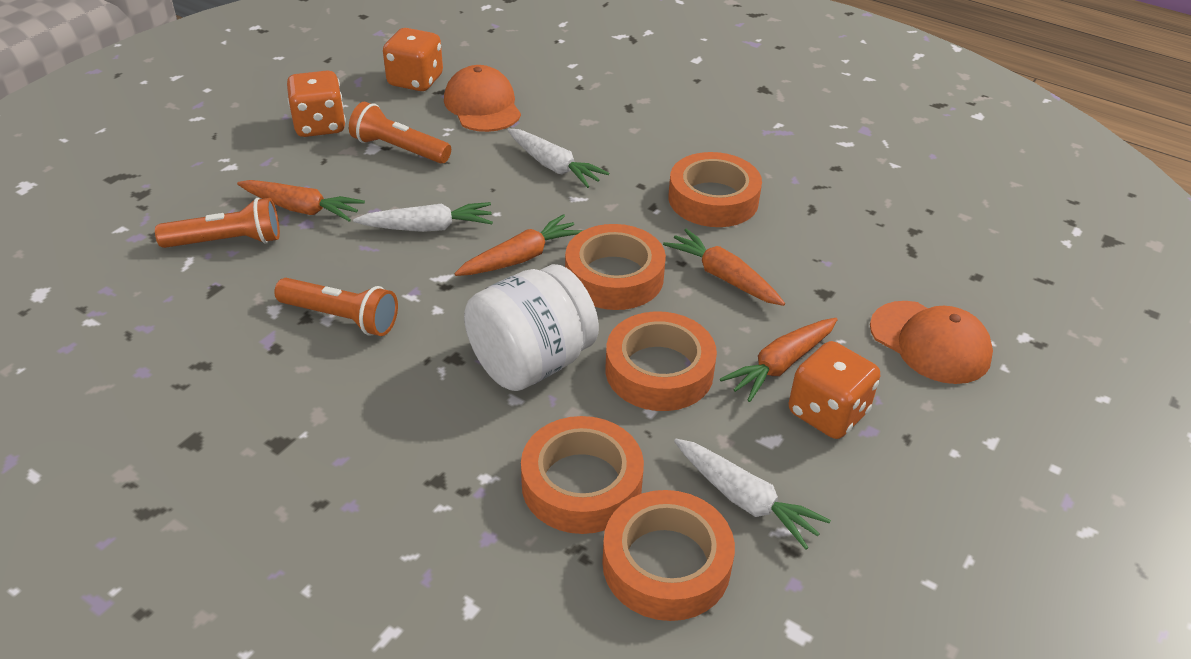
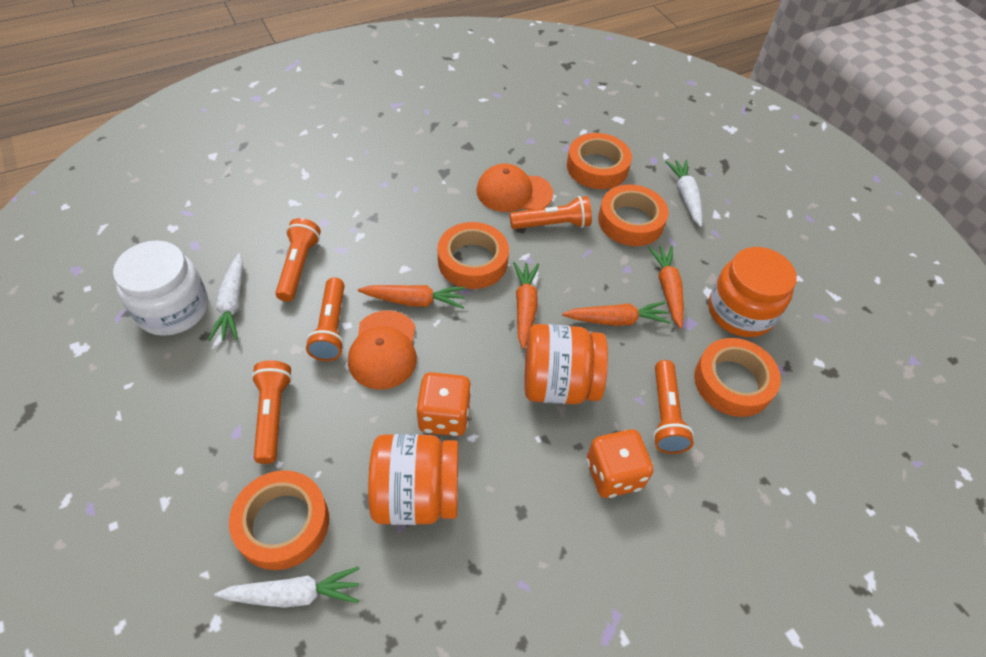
orange dice: 3 -> 2
orange flashlight: 3 -> 5
orange jar: 0 -> 3

